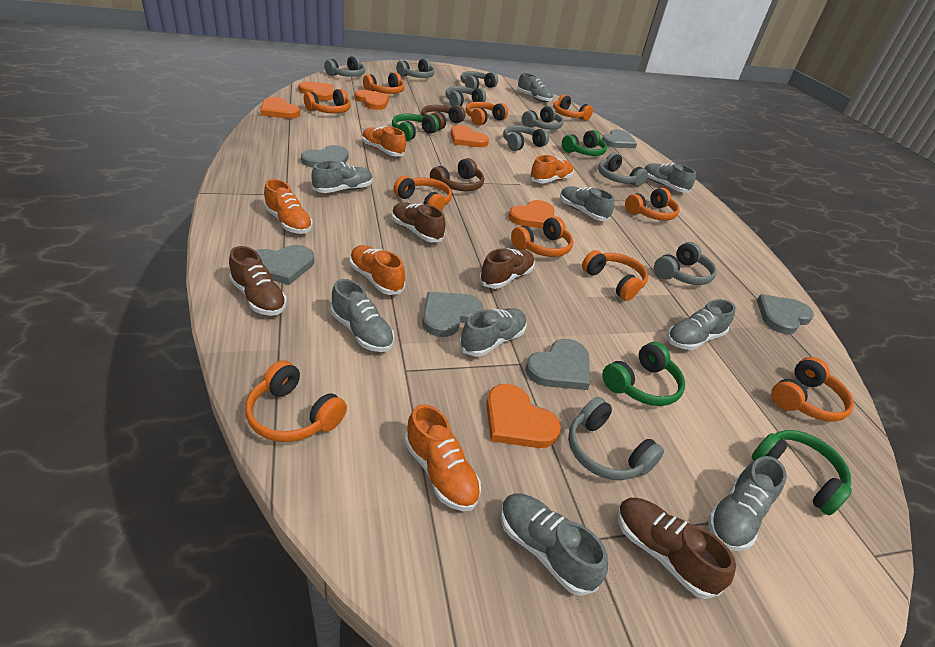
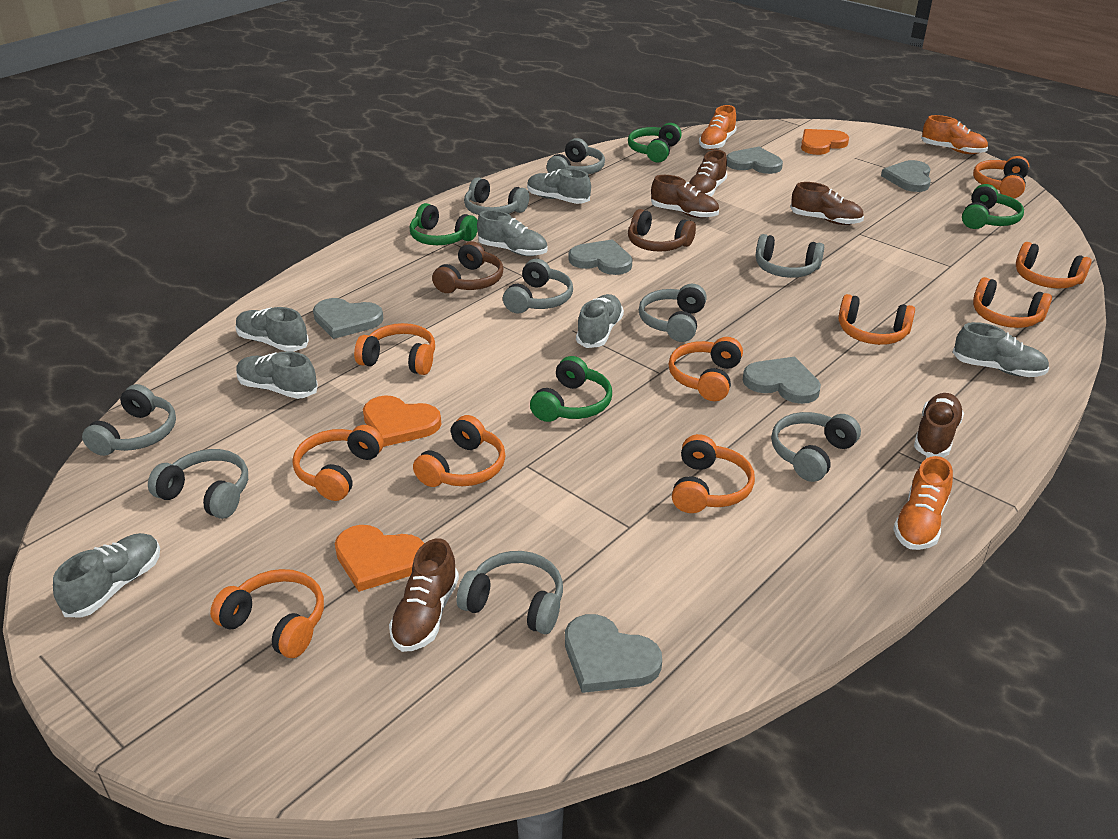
brown shoe: 4 -> 5
grey shoe: 9 -> 7
orange heart: 6 -> 3
orange shoe: 5 -> 3

